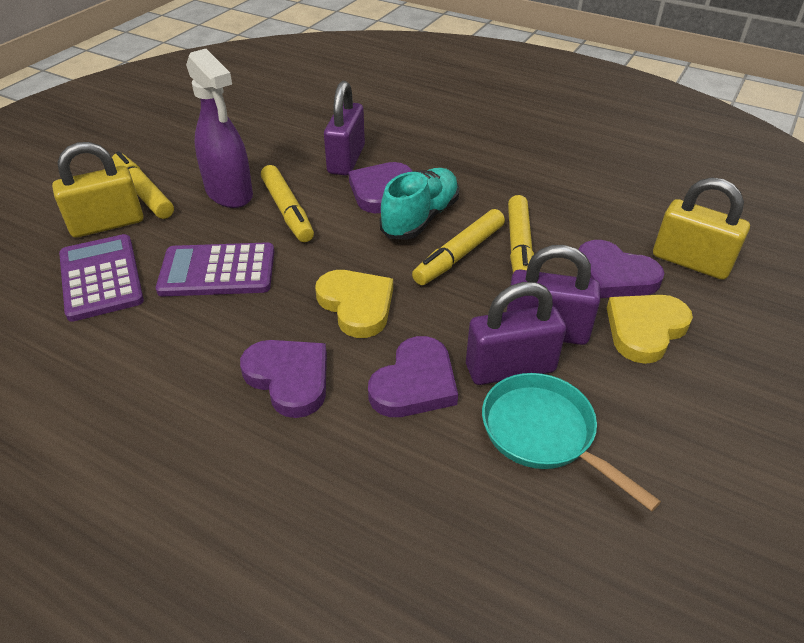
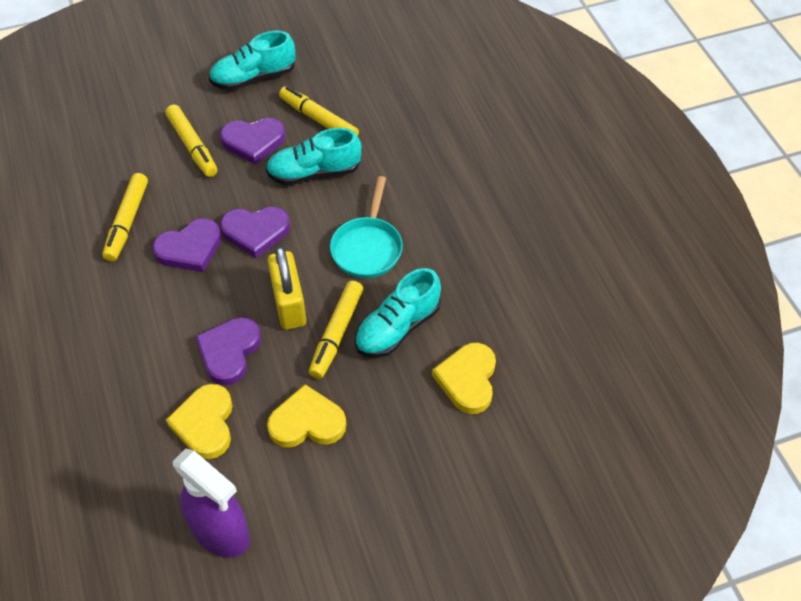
purple calculator: 2 -> 0
purple padlock: 3 -> 0
turquoise shoe: 1 -> 3
yellow heart: 2 -> 3
yellow padlock: 2 -> 1

